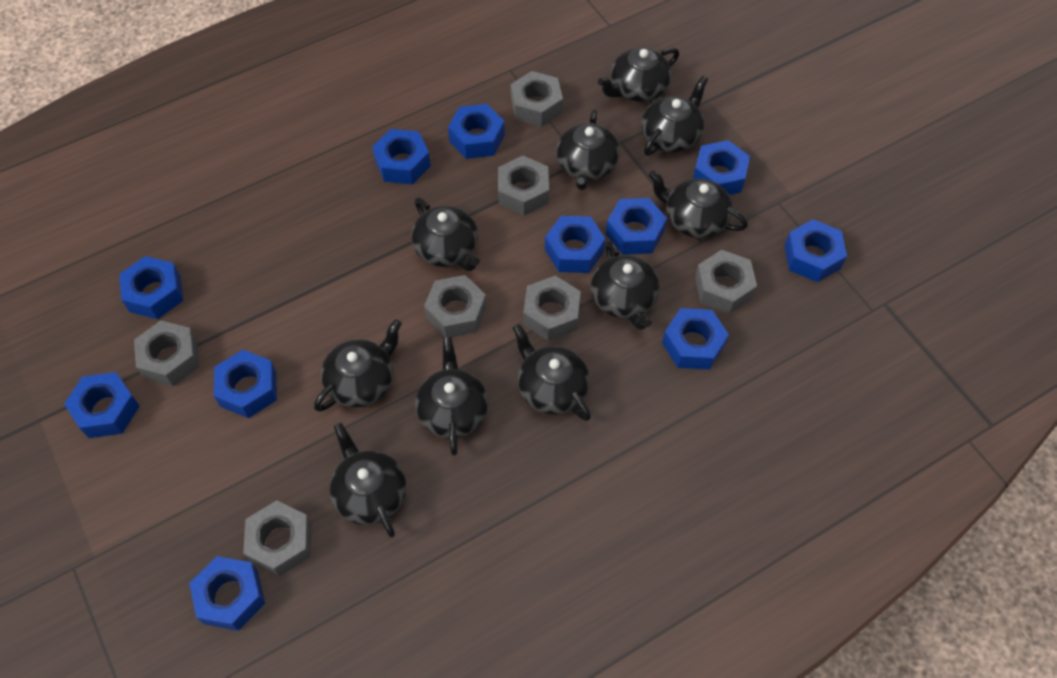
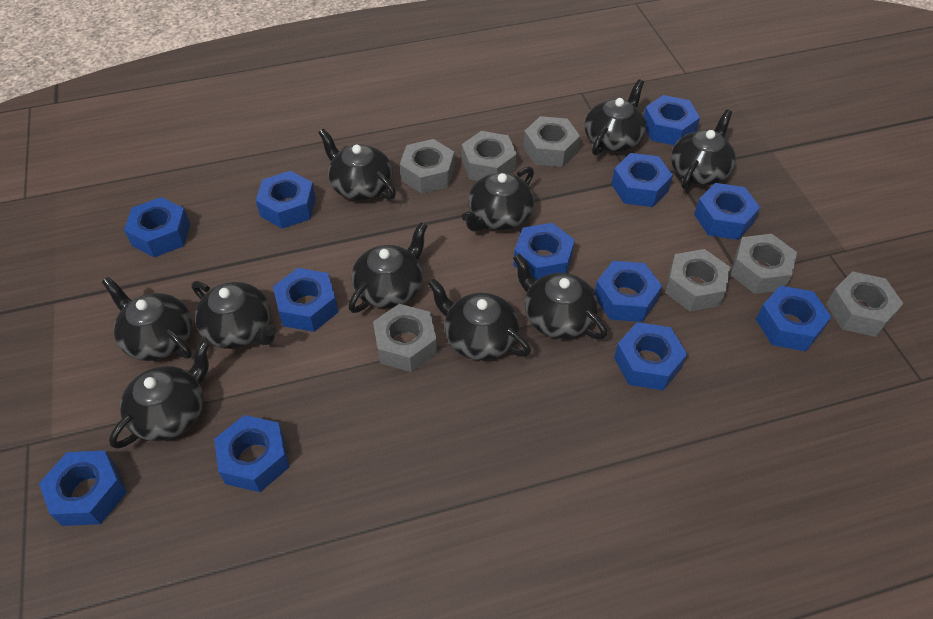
blue nut: 11 -> 12

